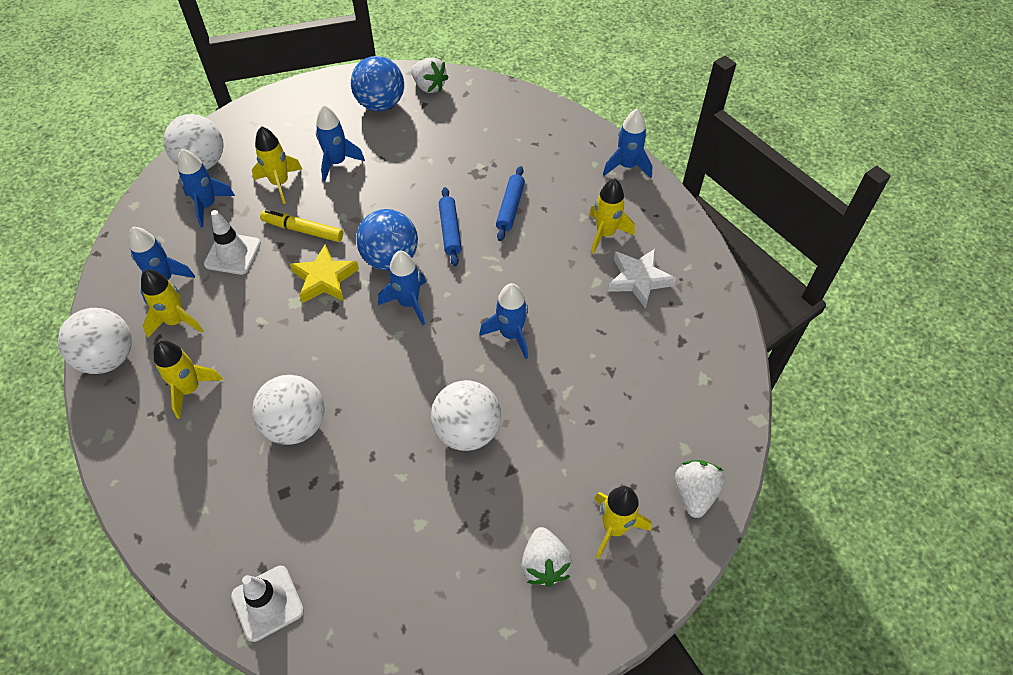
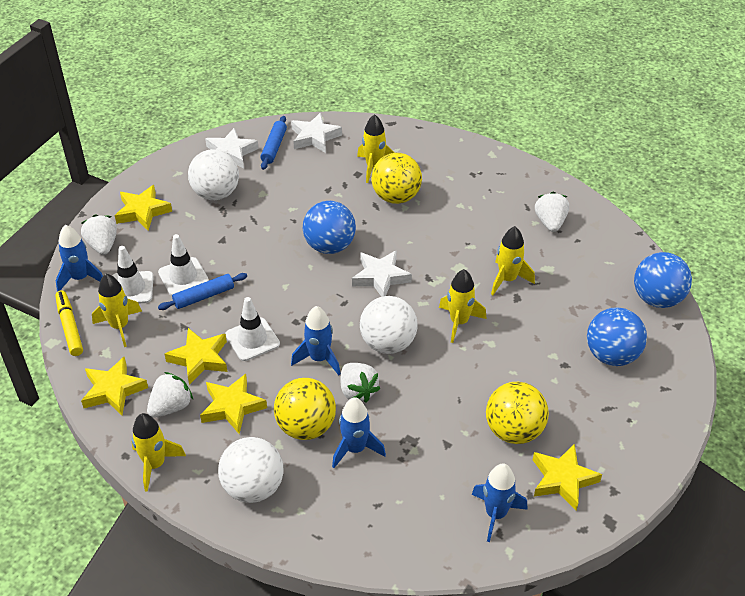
blue ball: 2 -> 3
blue rocket: 6 -> 4
white ball: 4 -> 3
white star: 1 -> 3
white strawberry: 3 -> 4
white traffic cone: 2 -> 3
yellow ball: 0 -> 3
yellow star: 1 -> 5

